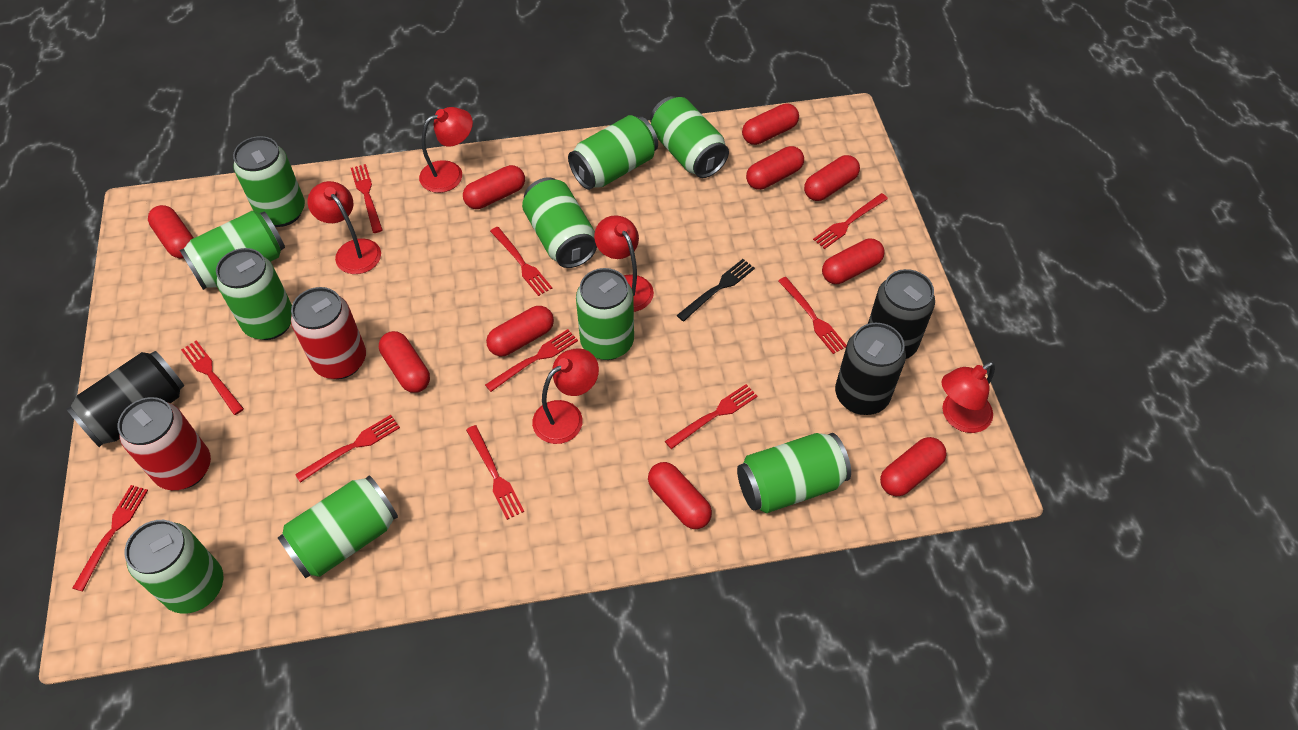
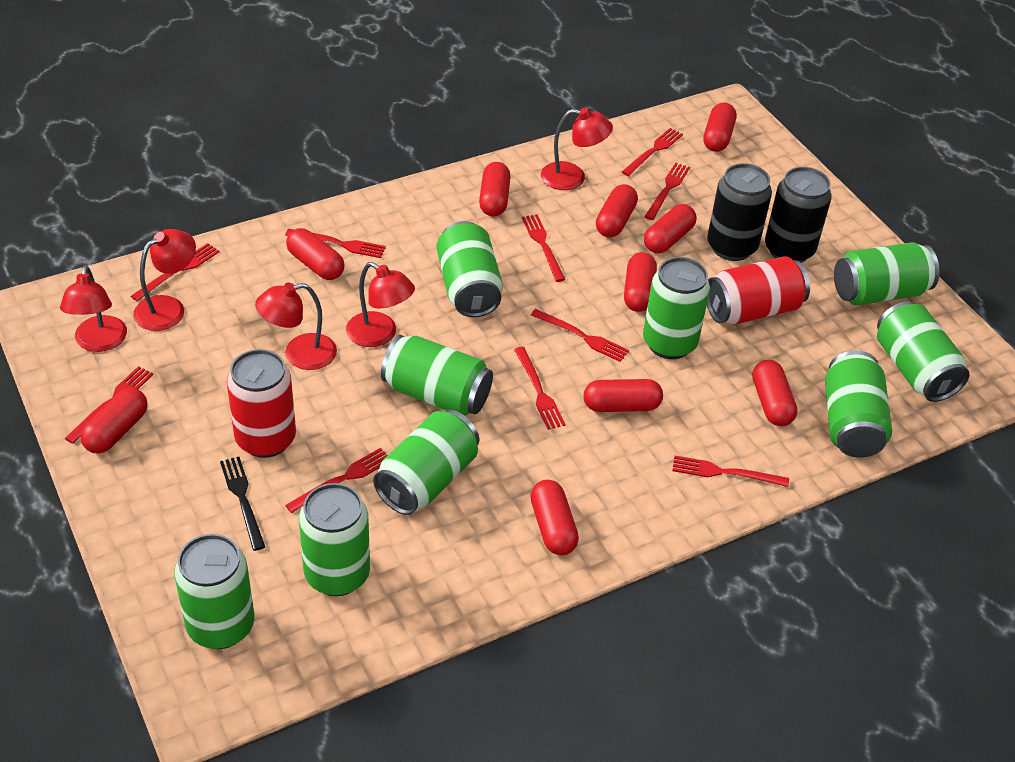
black can: 3 -> 2
green can: 10 -> 9

